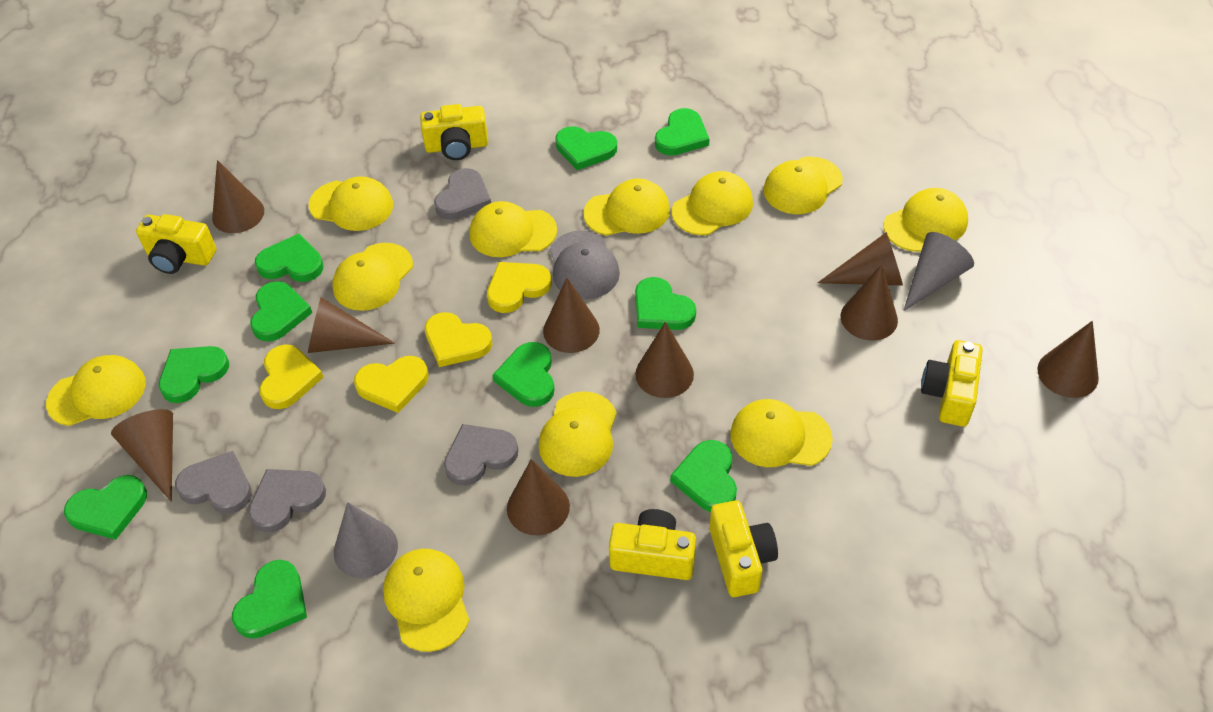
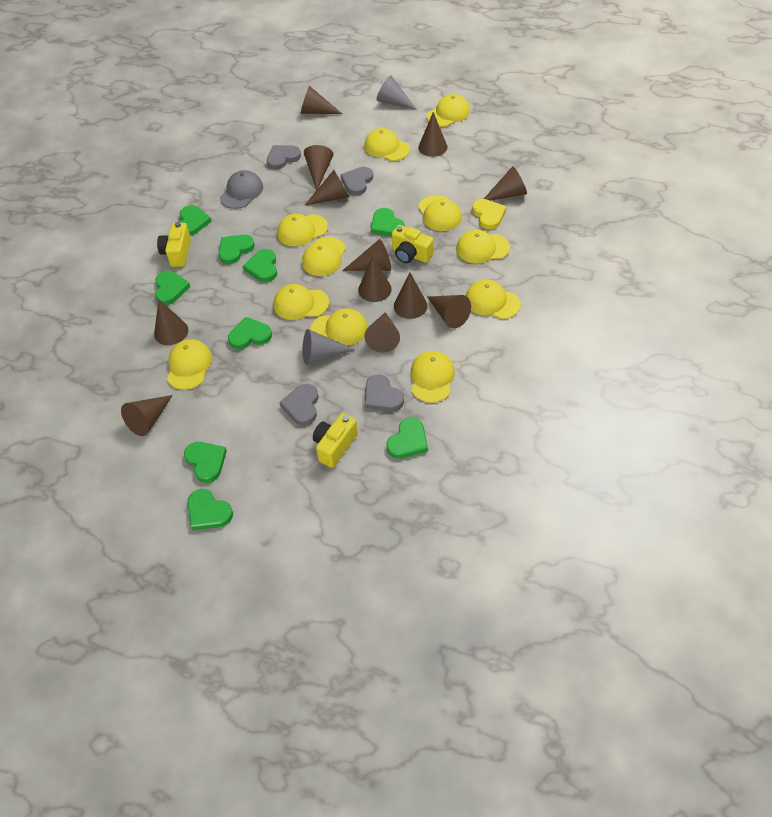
brown cone: 9 -> 12
green heart: 10 -> 9
yellow camera: 5 -> 3
yellow heart: 4 -> 1

